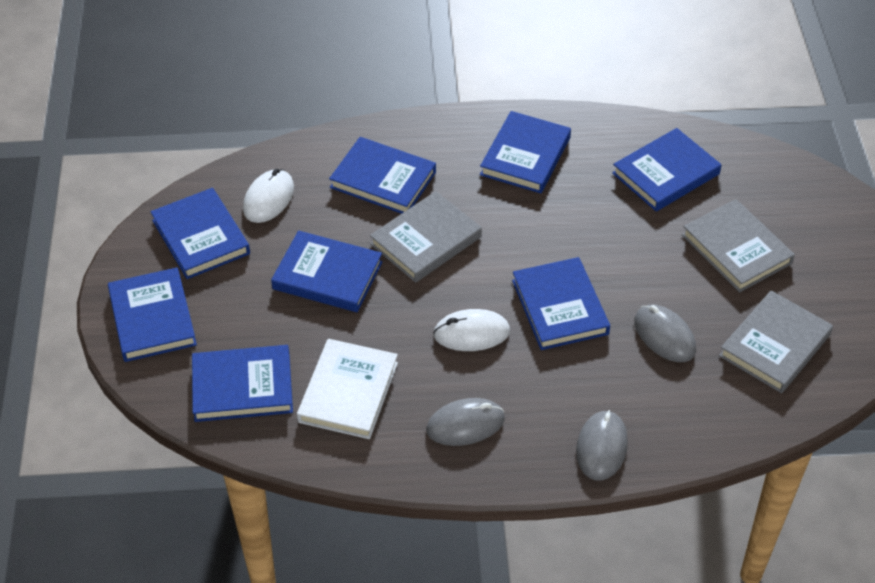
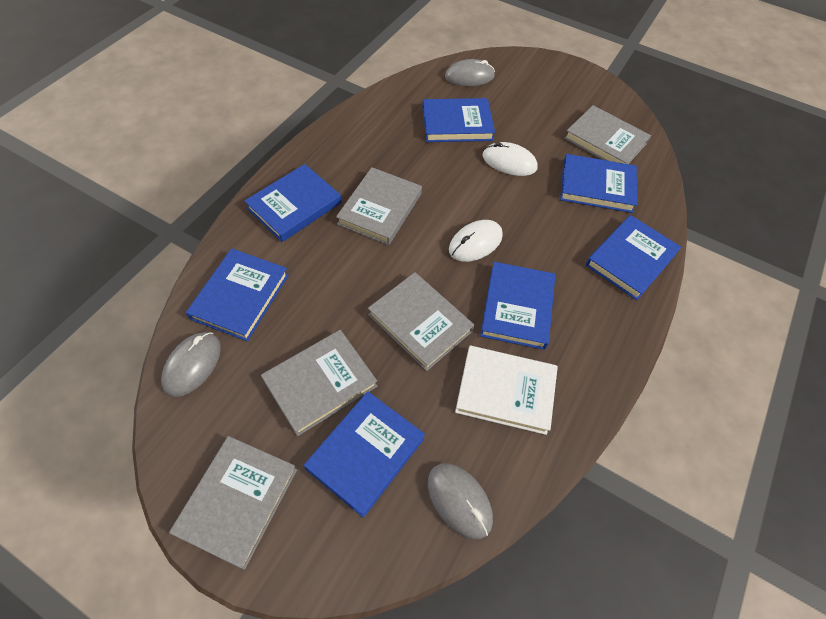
blue book: 8 -> 7
grey book: 3 -> 5

